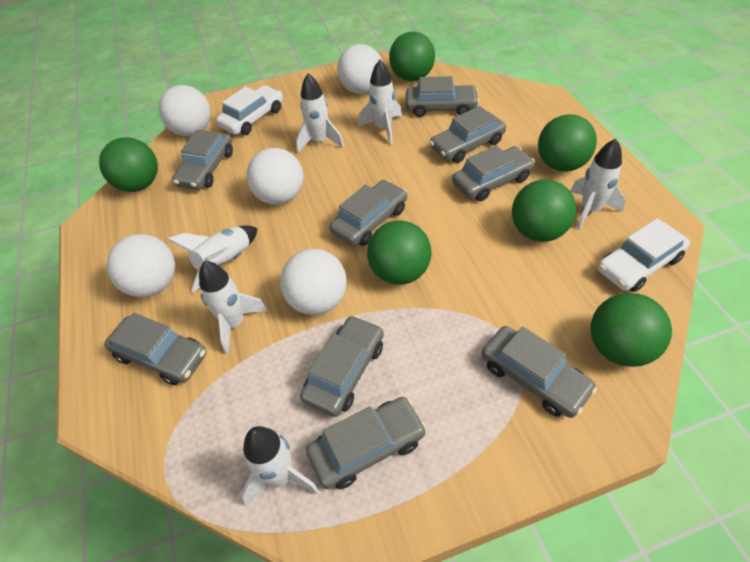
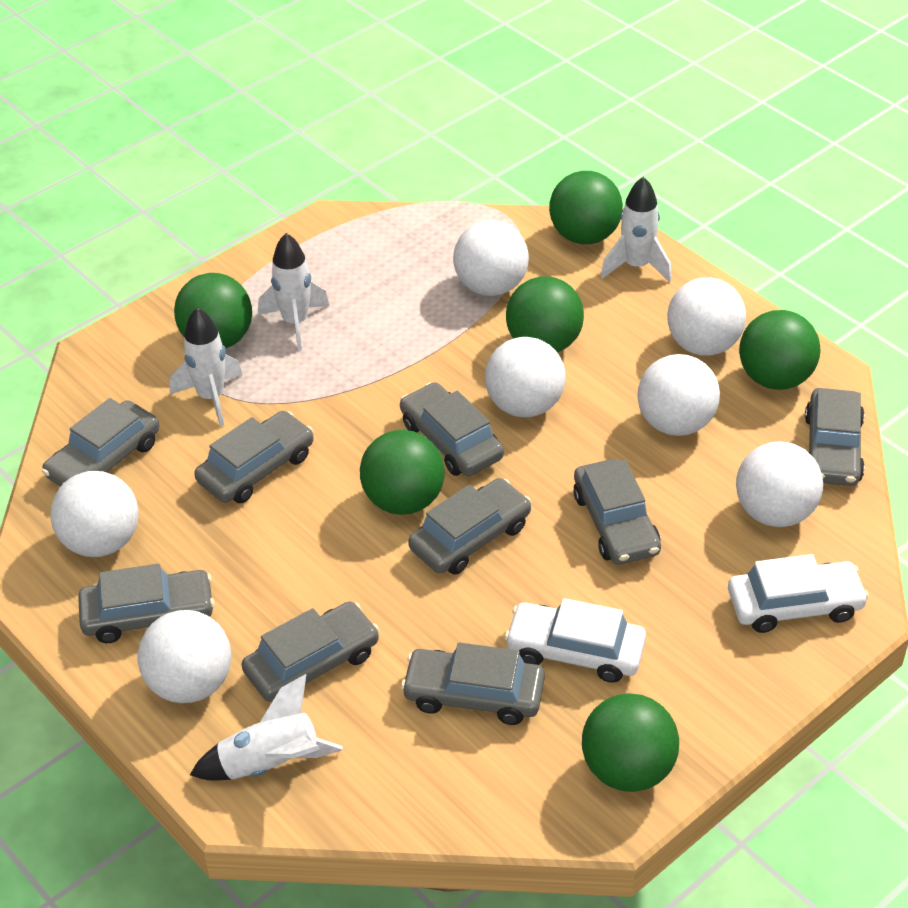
white ball: 5 -> 7
white rocket: 6 -> 4

